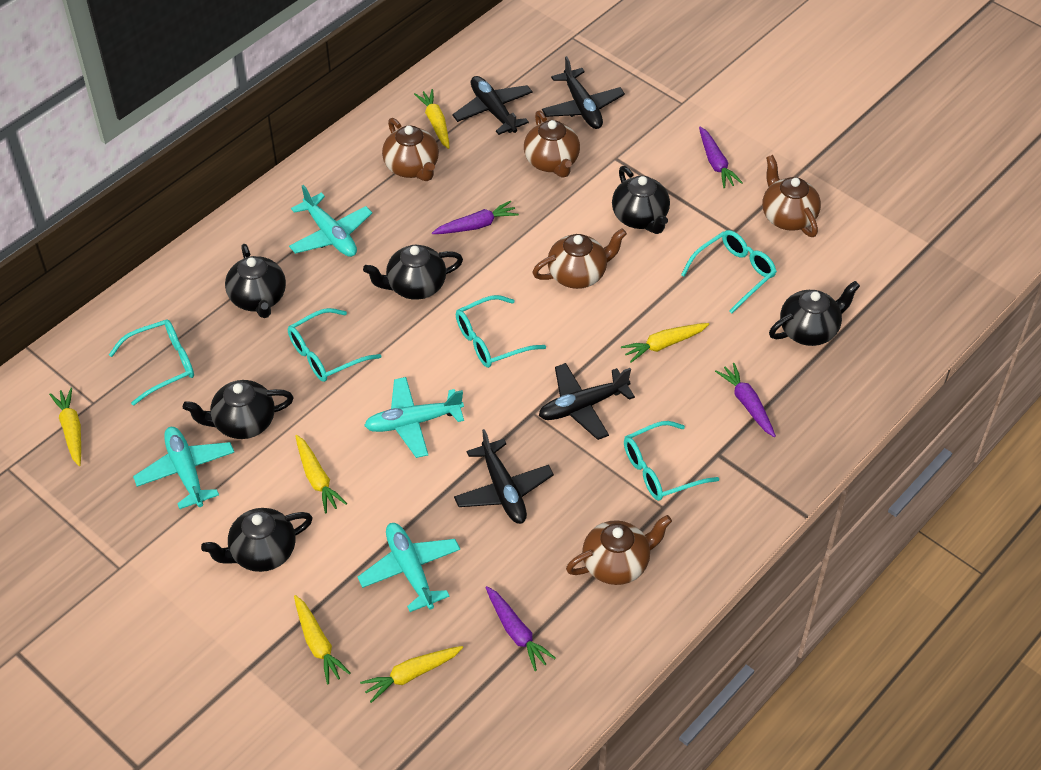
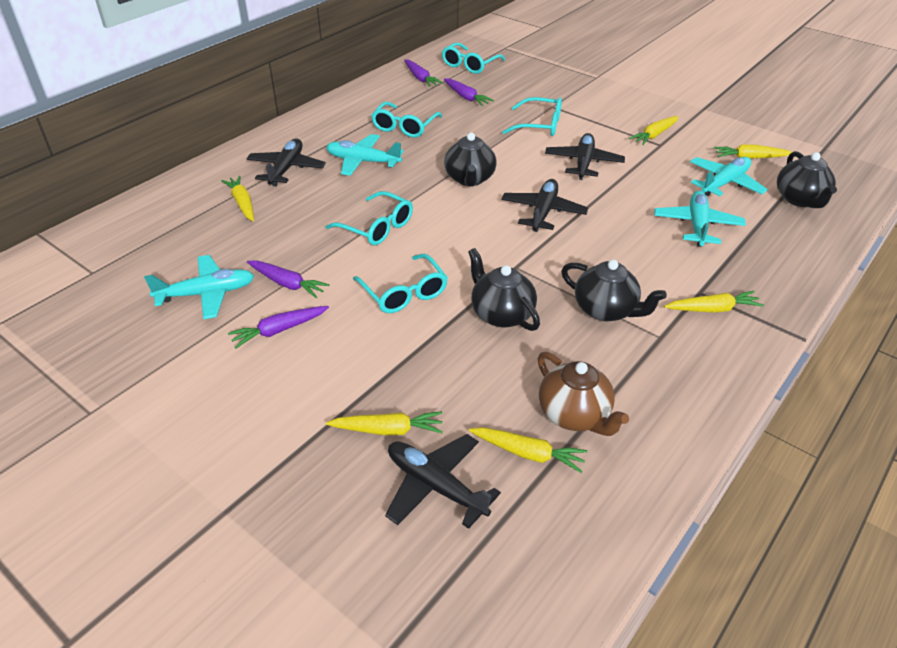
black teapot: 6 -> 4
brown teapot: 5 -> 1

